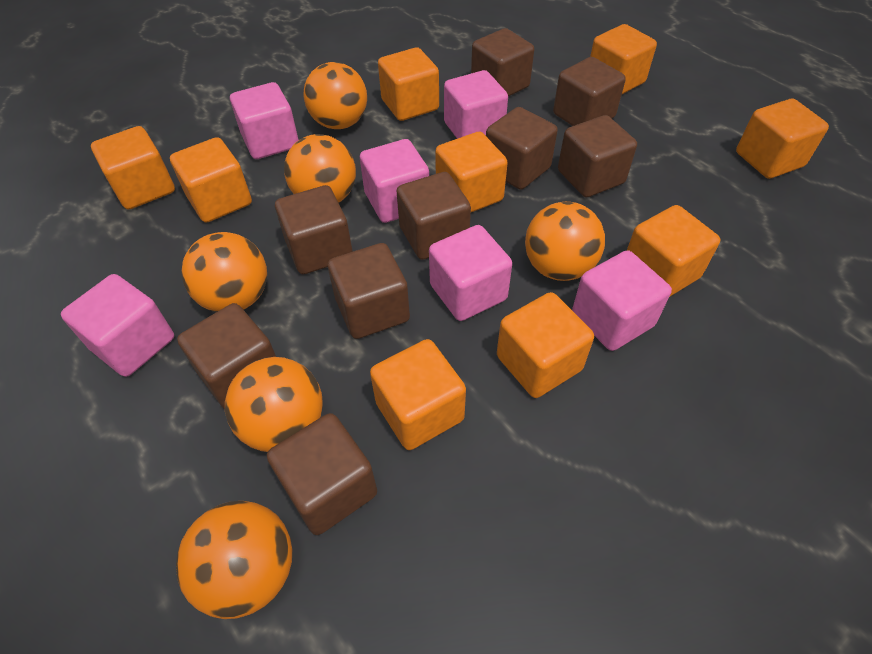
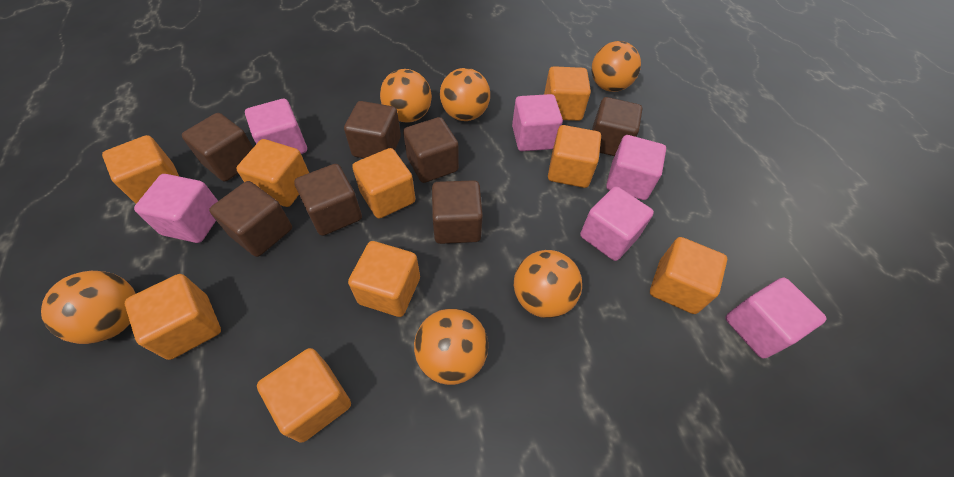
brown cube: 9 -> 7

